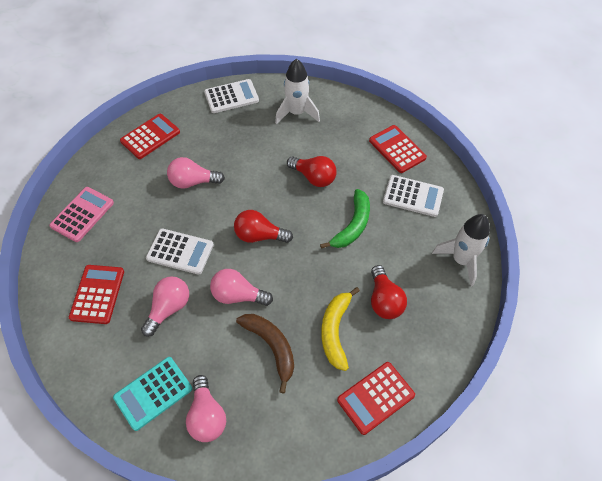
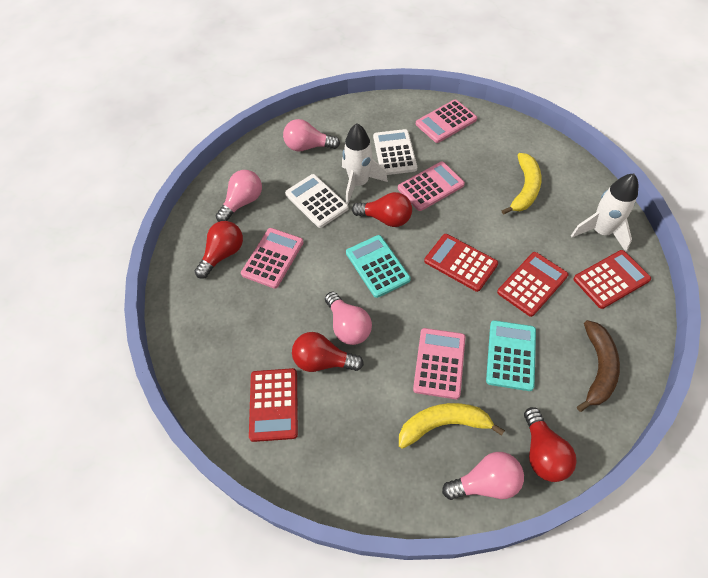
green banana: 1 -> 0
pink calculator: 1 -> 4
red light bulb: 3 -> 4
turquoise calculator: 1 -> 2
white calculator: 3 -> 2
yellow banana: 1 -> 2

